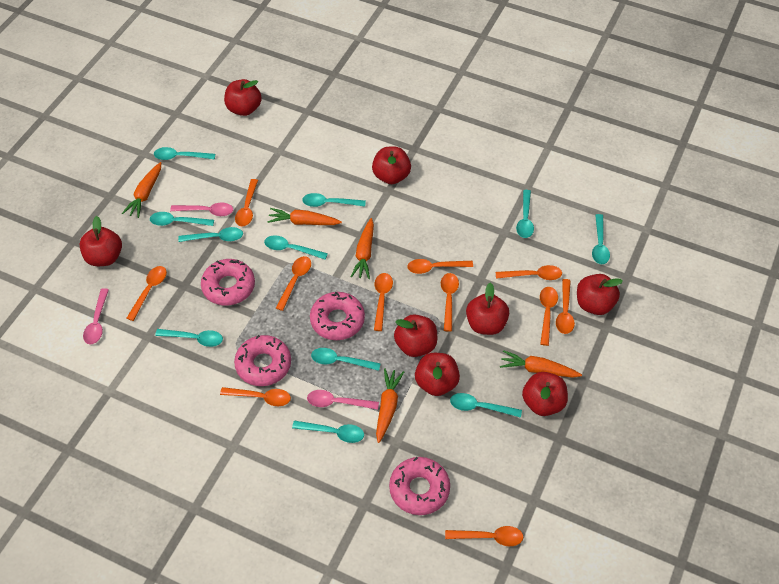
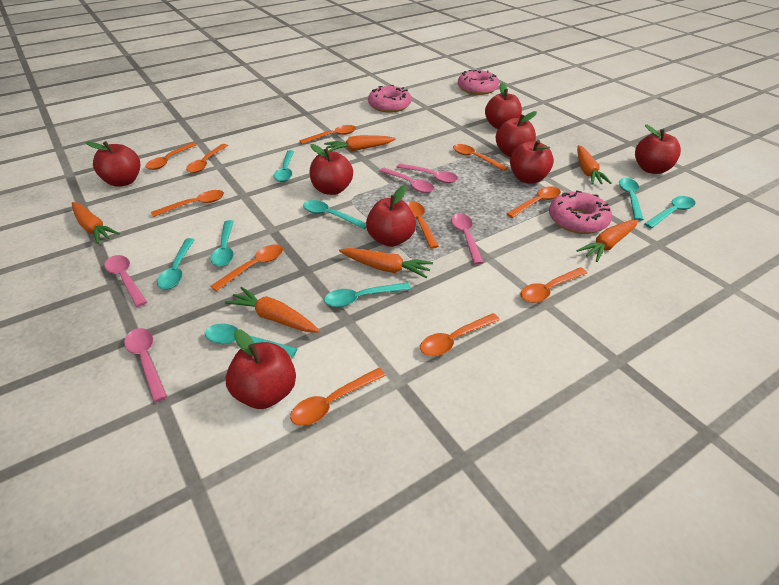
orange carrot: 5 -> 6
pink donut: 4 -> 3
pink spoon: 3 -> 5
turquoise spoon: 11 -> 8

